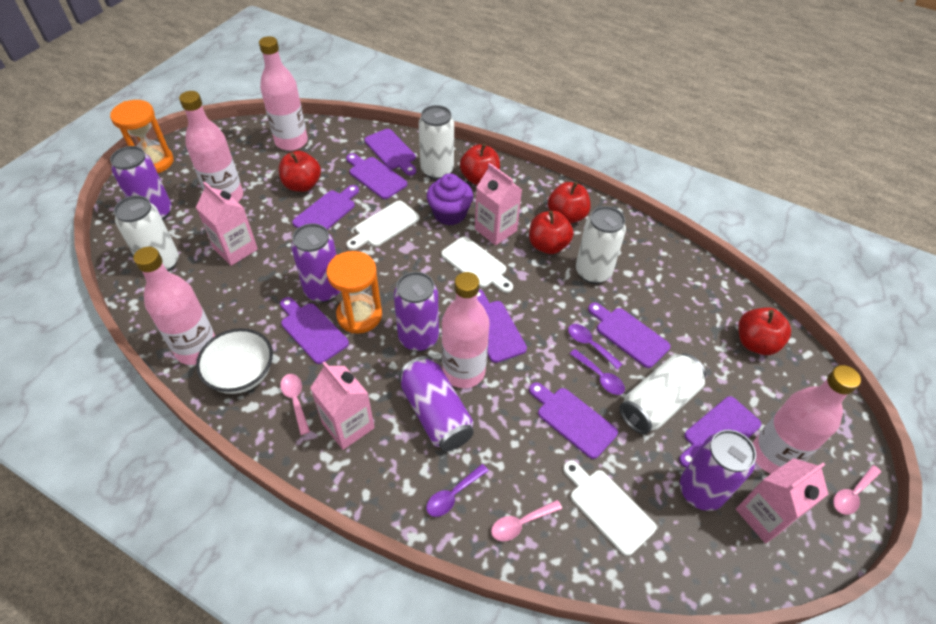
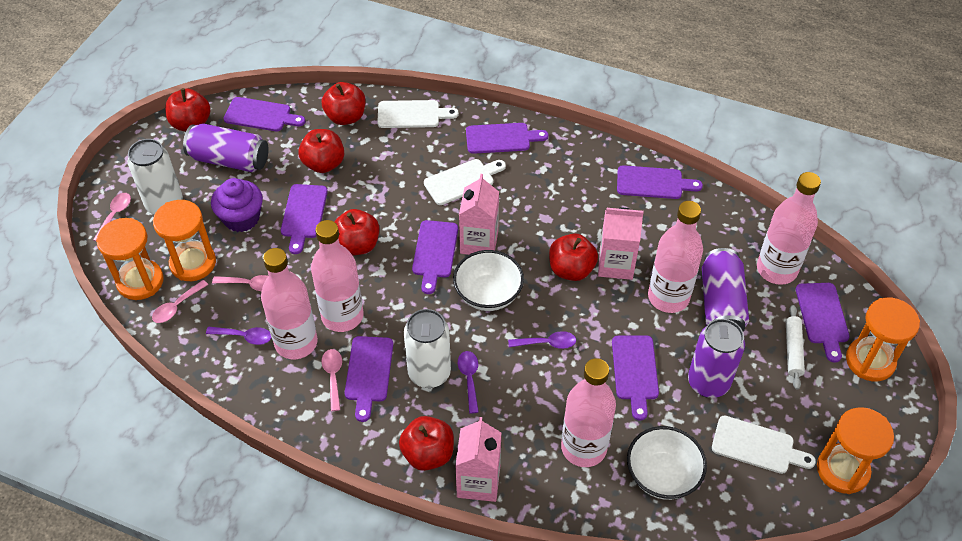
orange hourglass: 2 -> 4
pink carton: 4 -> 3
pink spoon: 3 -> 4
purple can: 5 -> 3
red apple: 5 -> 6
white bowl: 1 -> 2
white can: 4 -> 2
white rolling pin: 0 -> 1

